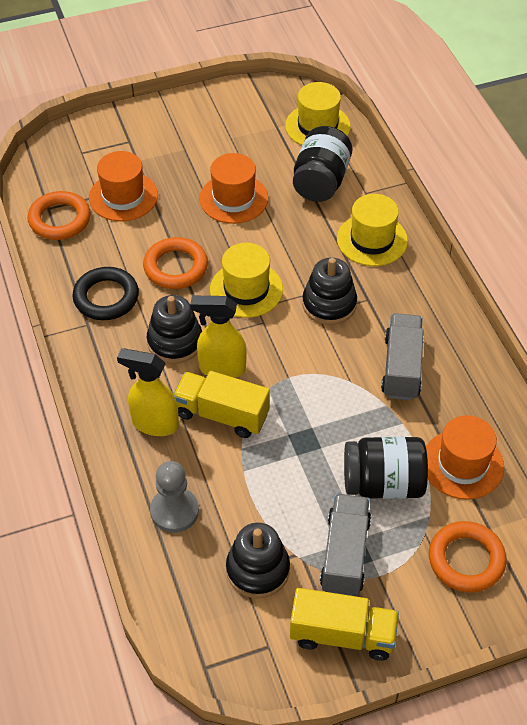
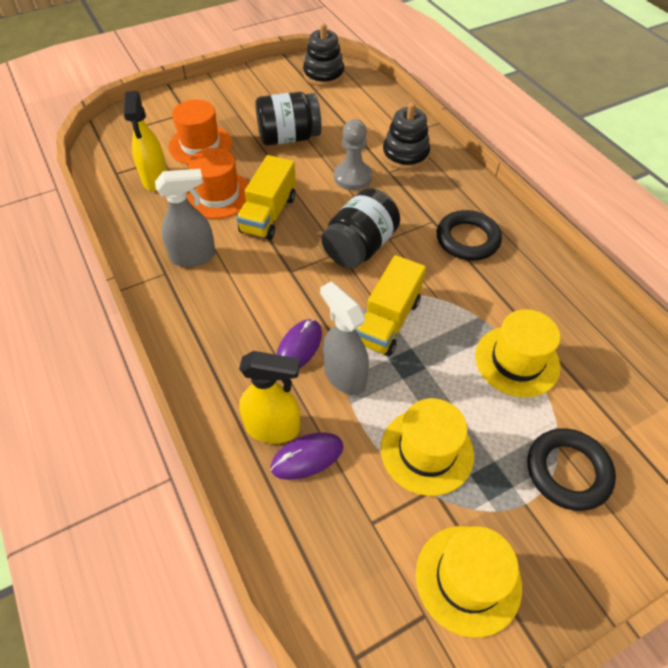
black ring: 1 -> 2
black stacking toy: 3 -> 2
grey spray bottle: 0 -> 2
grey truck: 2 -> 0
orange hat: 3 -> 2
orange ring: 3 -> 0
purple mouse: 0 -> 2

